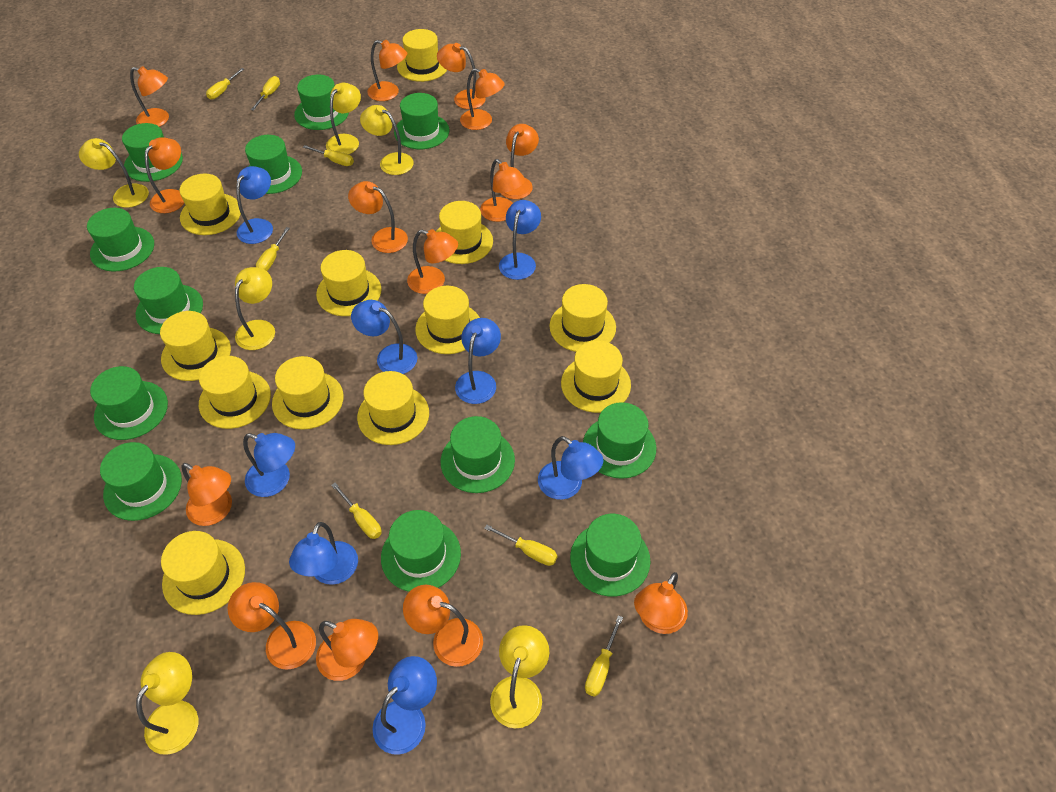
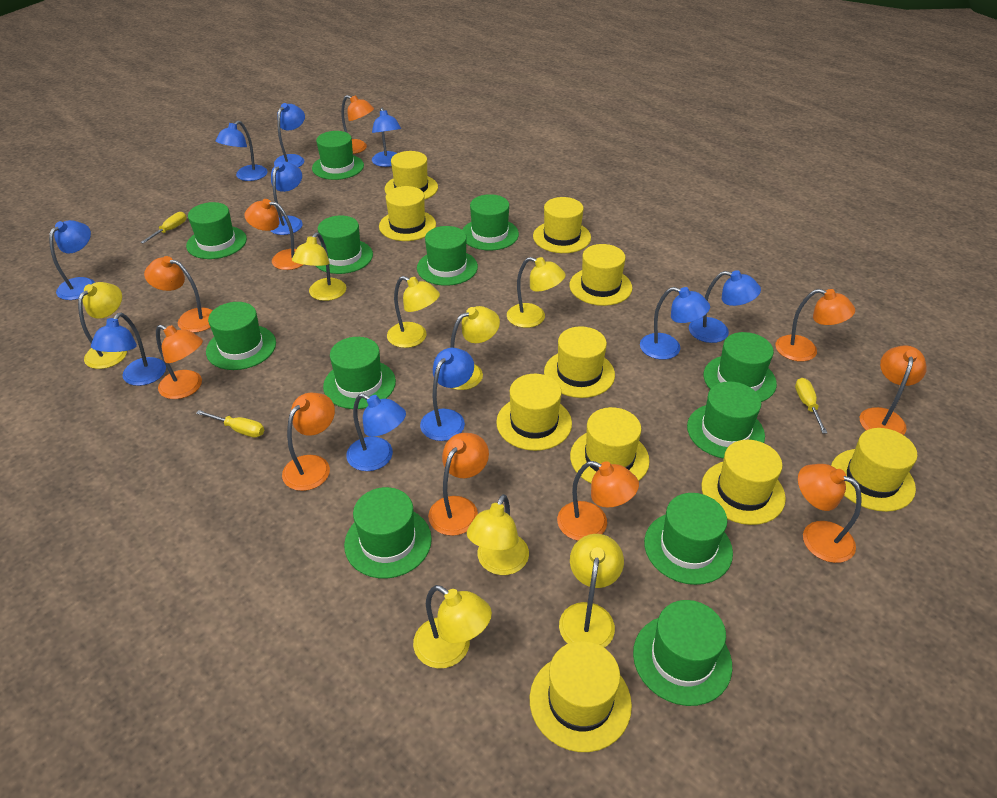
blue lamp: 8 -> 10
orange lamp: 14 -> 10
yellow hat: 12 -> 10
yellow lamp: 6 -> 8
yellow screwdriver: 7 -> 3

